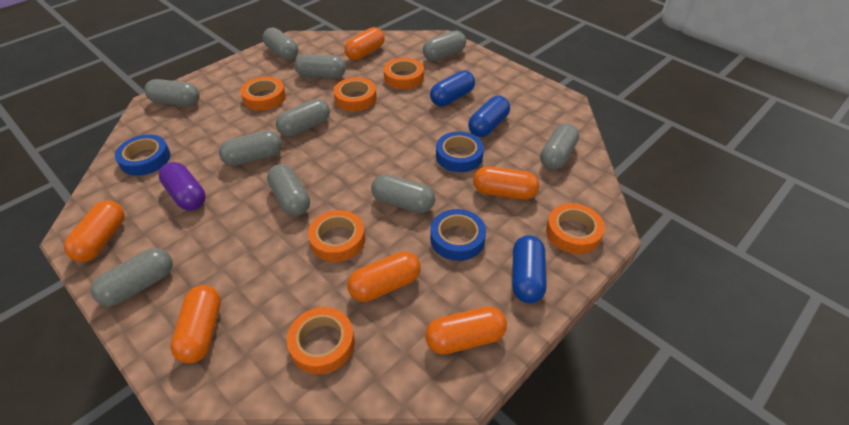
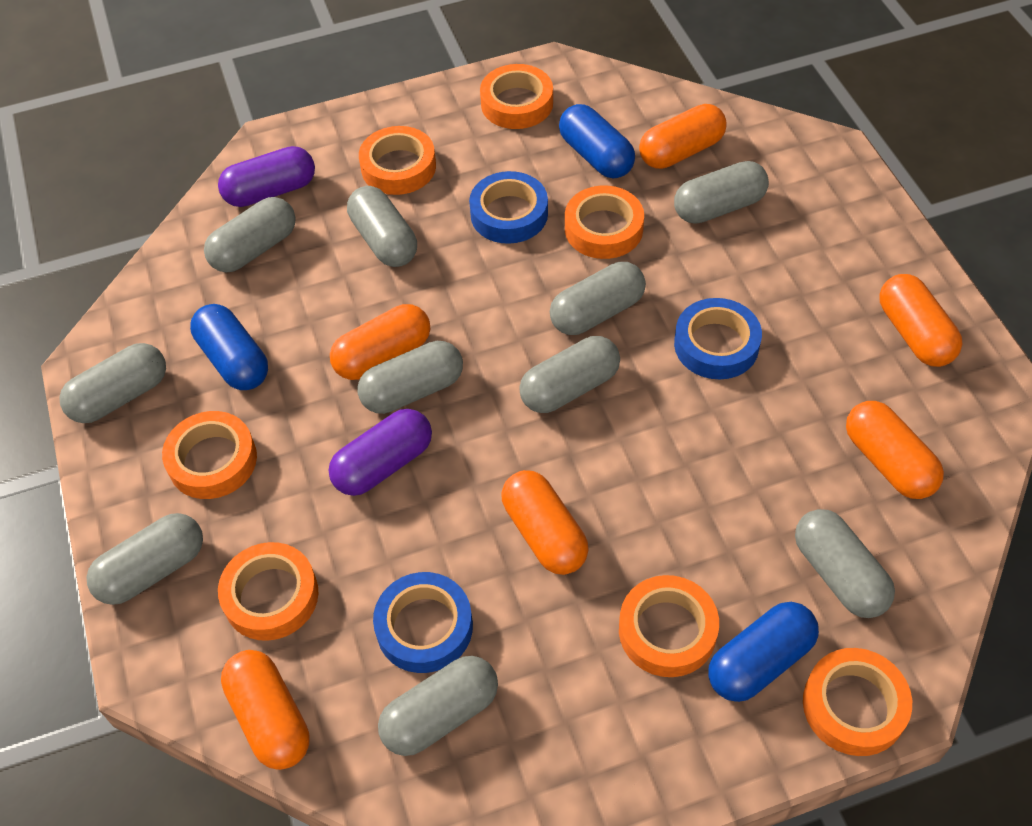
orange tape: 6 -> 7
purple capsule: 1 -> 2

